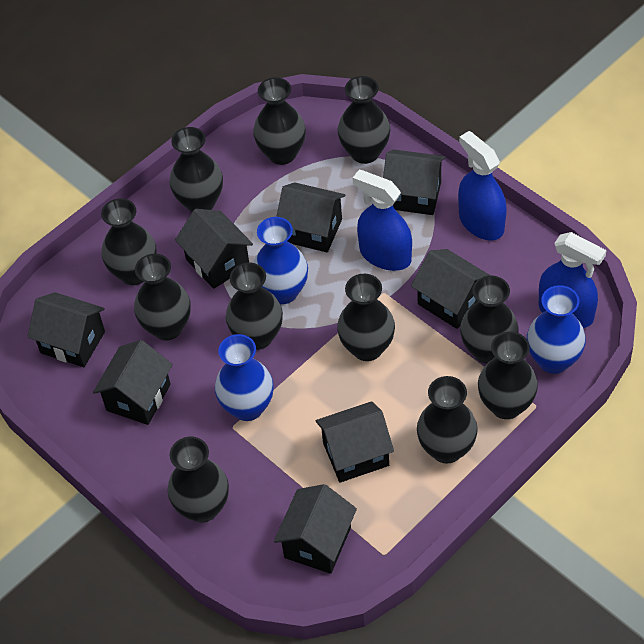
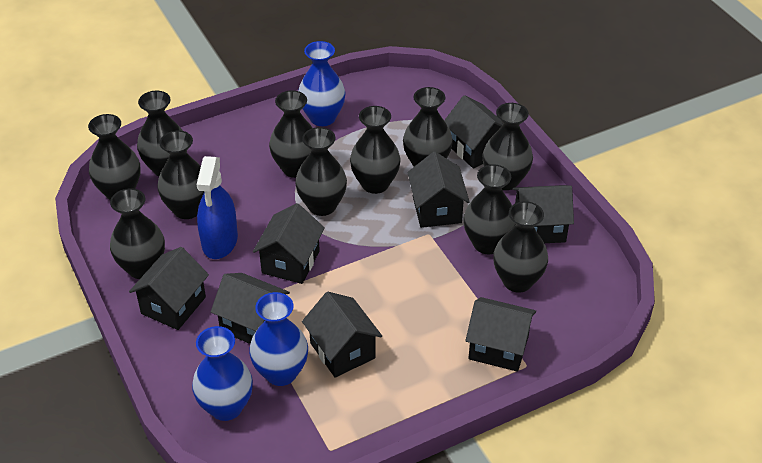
blue spray bottle: 3 -> 1

